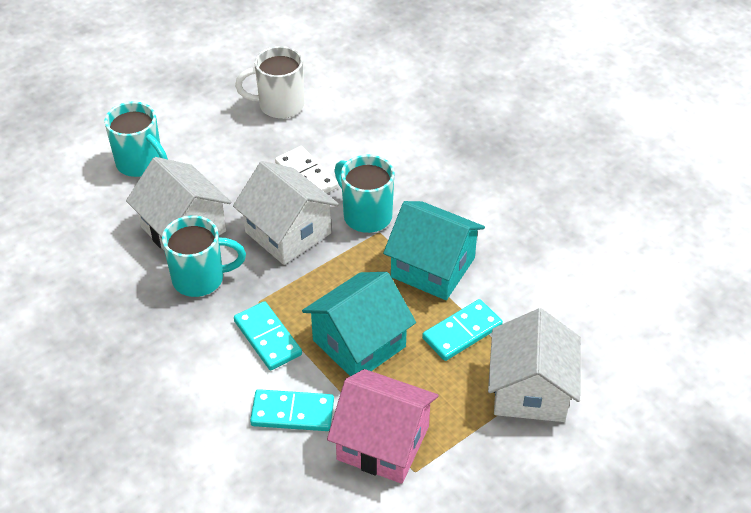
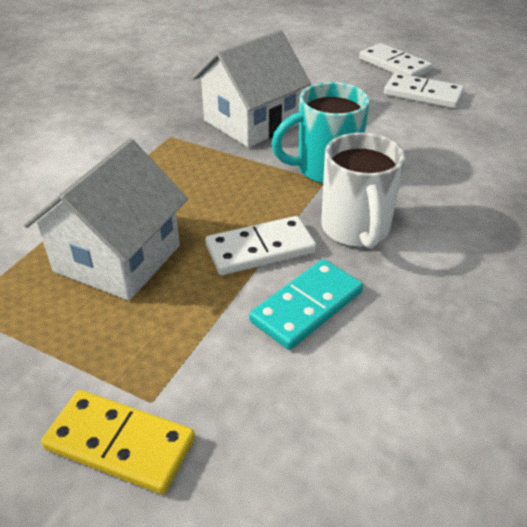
pink house: 1 -> 0
turquoise domino: 3 -> 1
turquoise house: 2 -> 0
turquoise mug: 3 -> 1
white domino: 1 -> 3
white house: 3 -> 2
yellow domino: 0 -> 1

